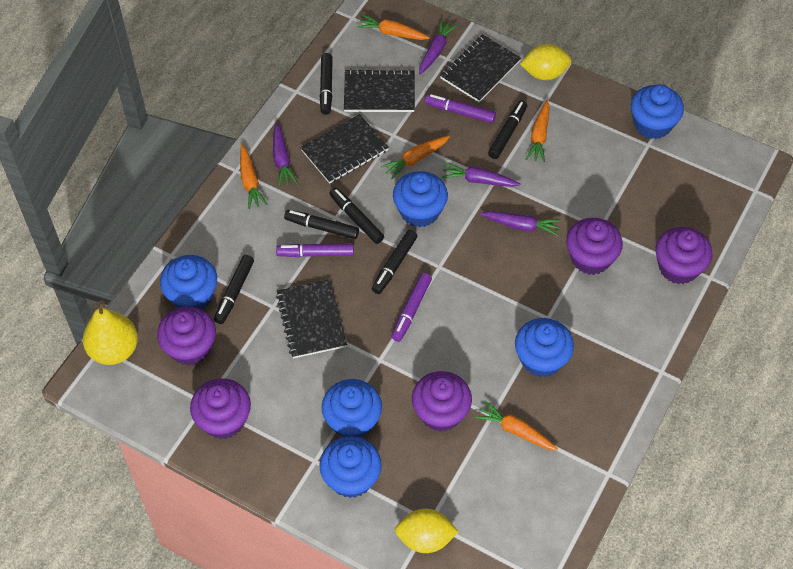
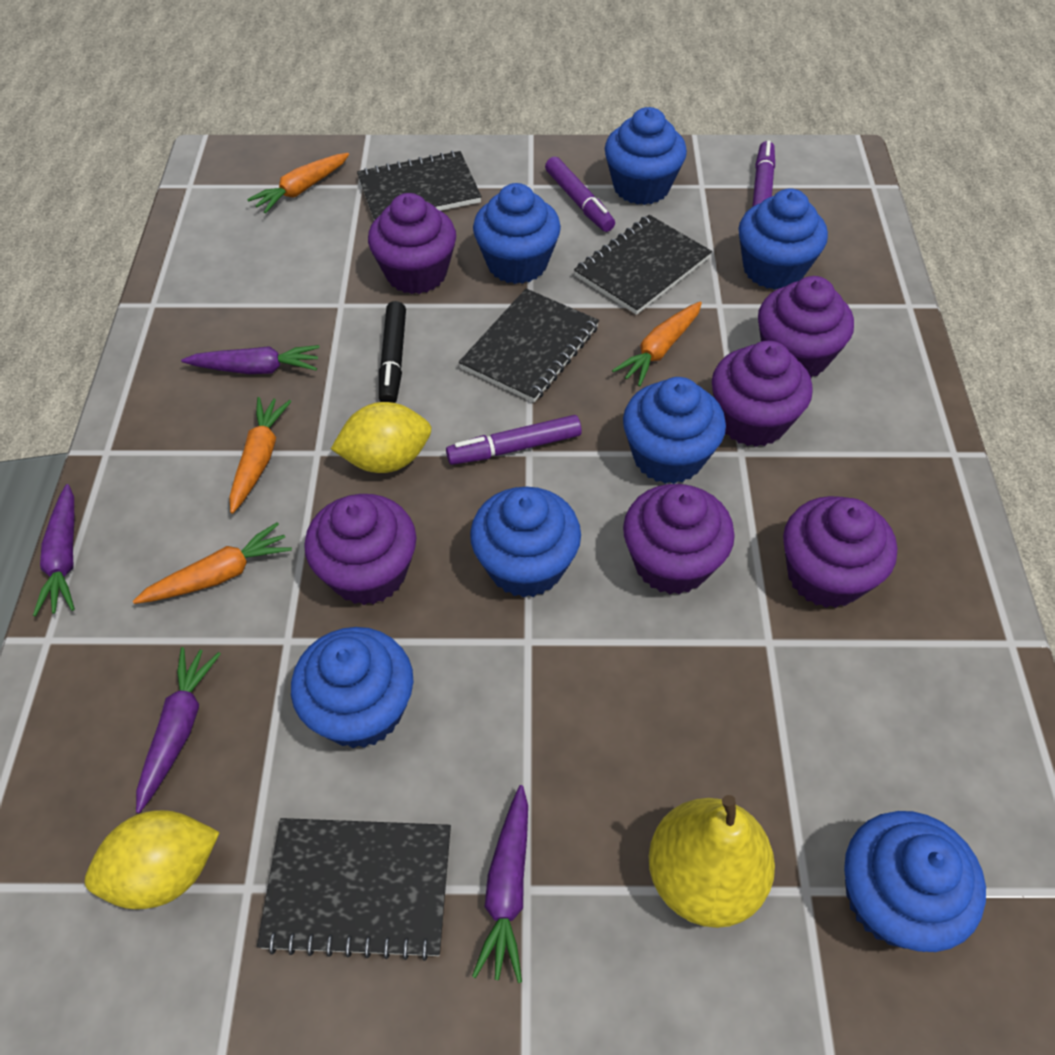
black marker: 6 -> 1
blue cupcake: 6 -> 7
orange carrot: 5 -> 4
purple cupcake: 5 -> 6

